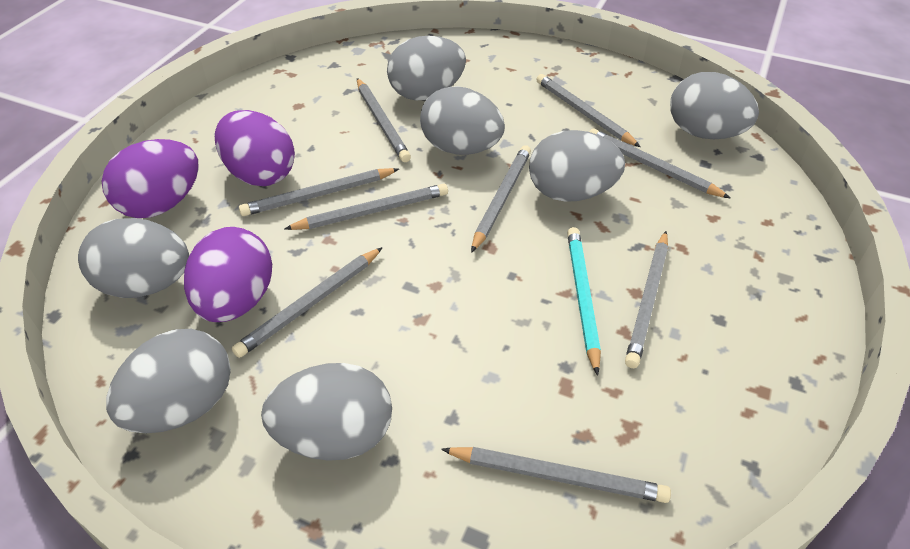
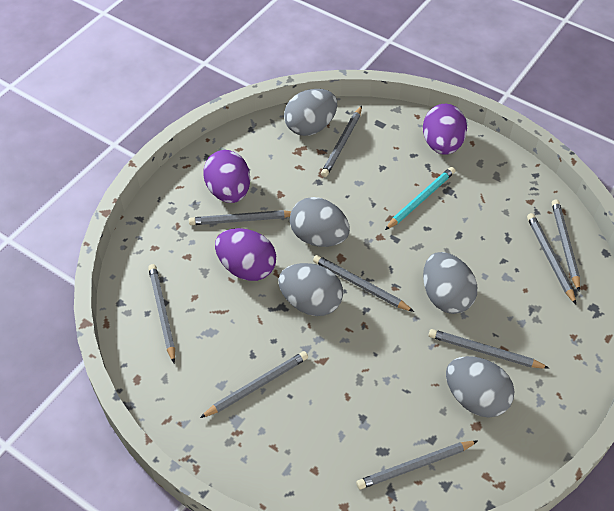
grey egg: 7 -> 5

